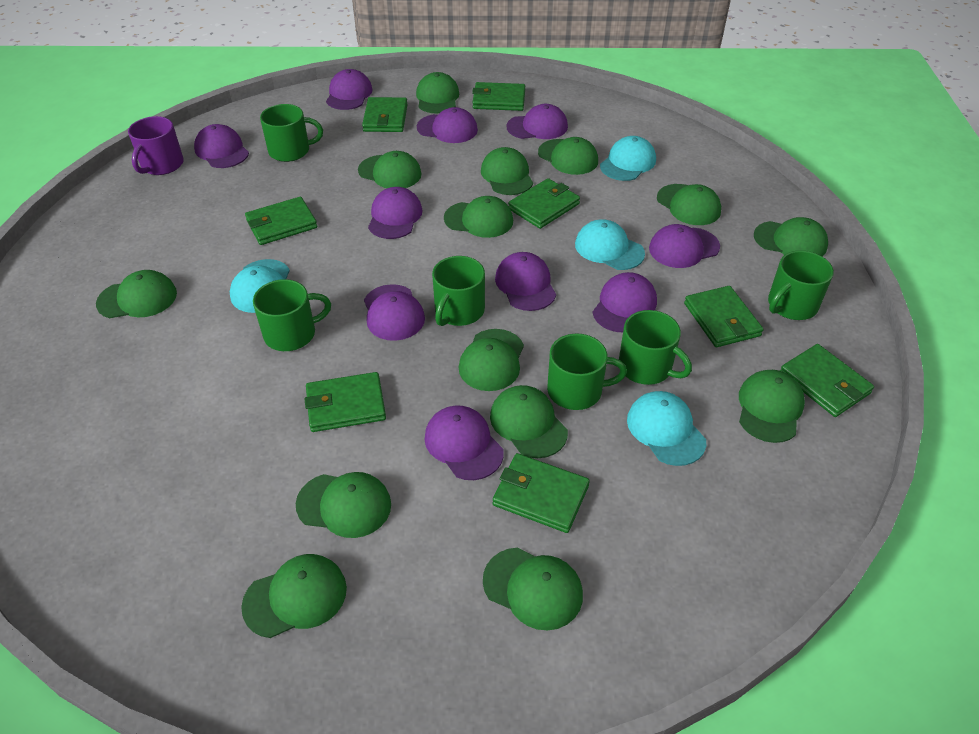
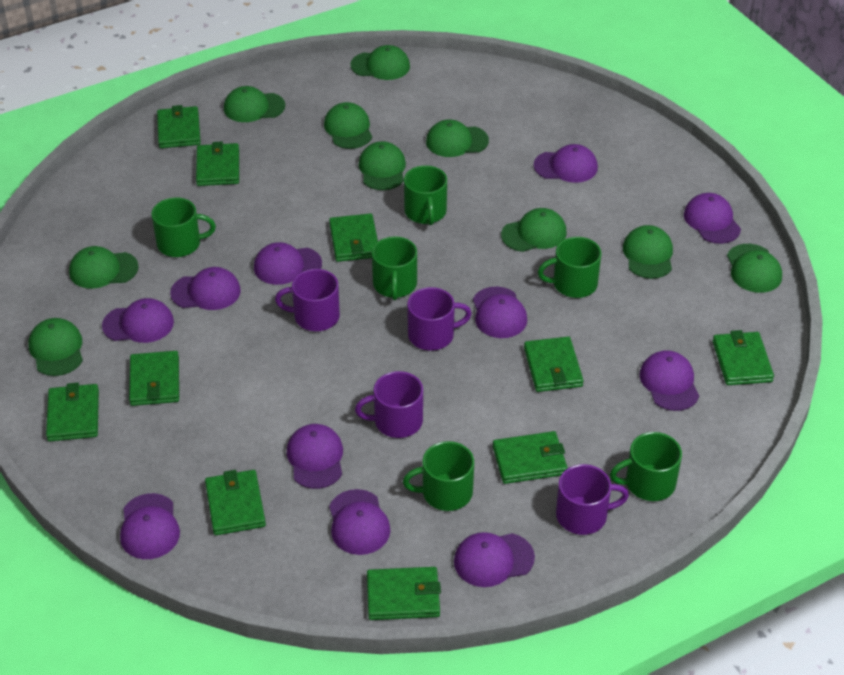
green cap: 14 -> 10
green wallet: 8 -> 10
purple cap: 10 -> 11
purple mug: 1 -> 4
turquoise cap: 4 -> 0

